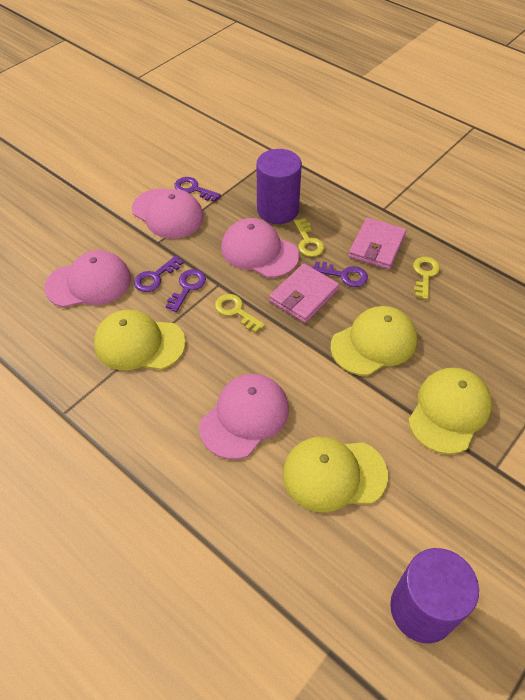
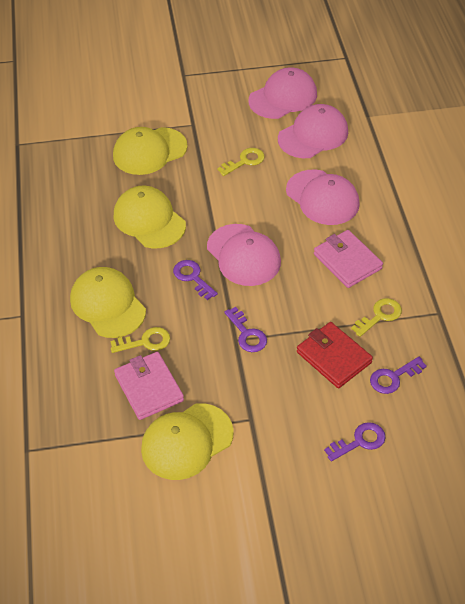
purple cylinder: 2 -> 0
red wallet: 0 -> 1

